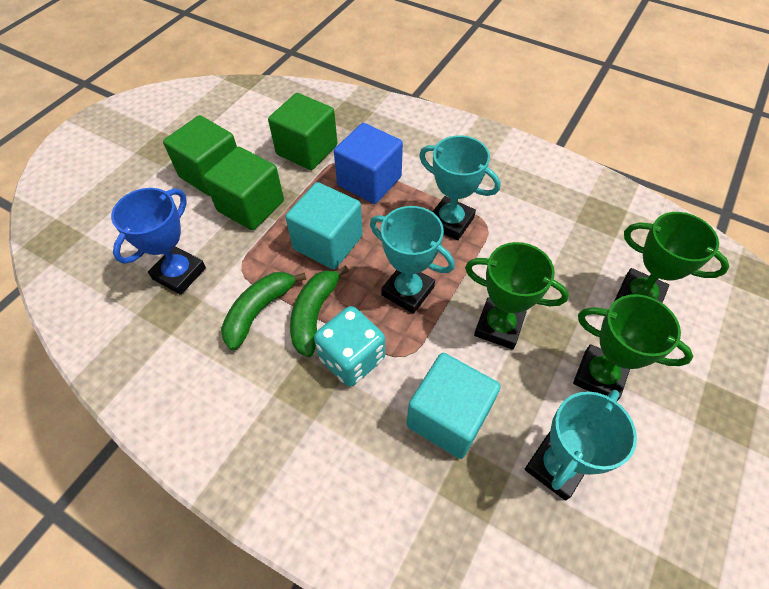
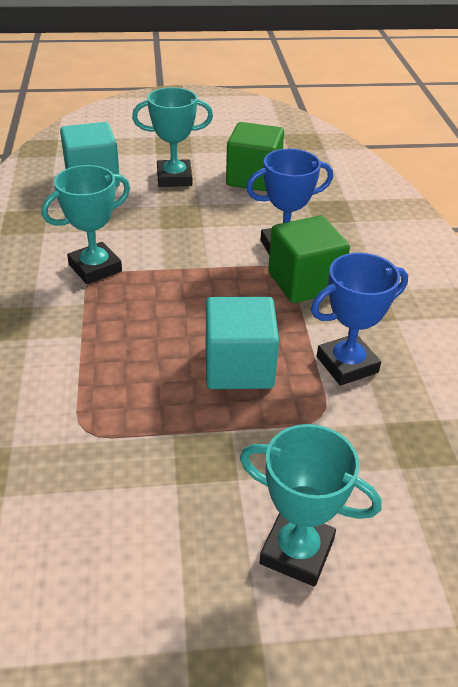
blue cube: 1 -> 0
blue trophy: 1 -> 2
green banana: 2 -> 0
green cube: 3 -> 2
green trophy: 3 -> 0
turquoise dice: 1 -> 0

